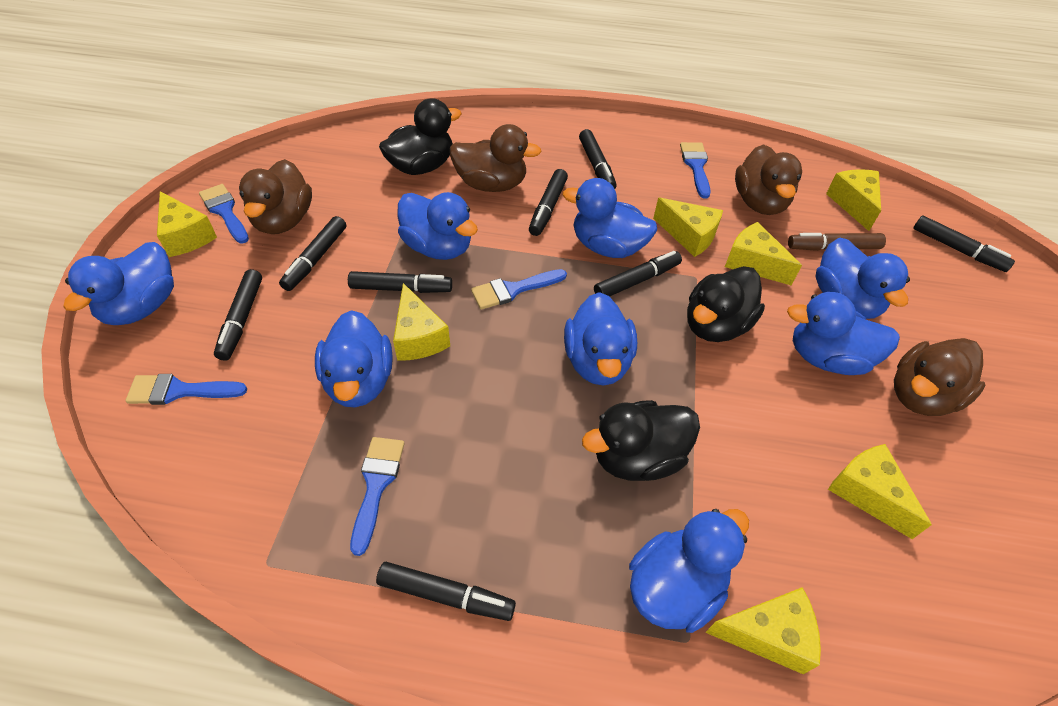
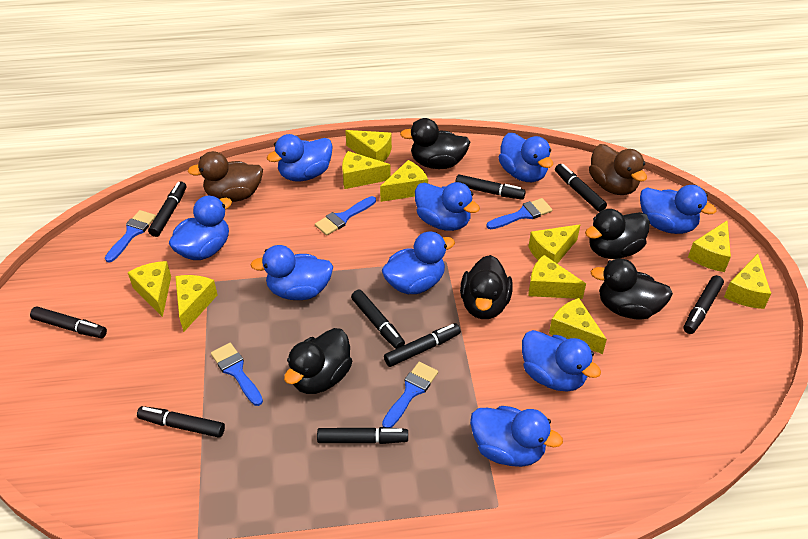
black duck: 3 -> 5
black marker: 8 -> 9
blue duck: 8 -> 9
brown duck: 4 -> 2
brown marker: 1 -> 0
yellow cheese: 7 -> 10

